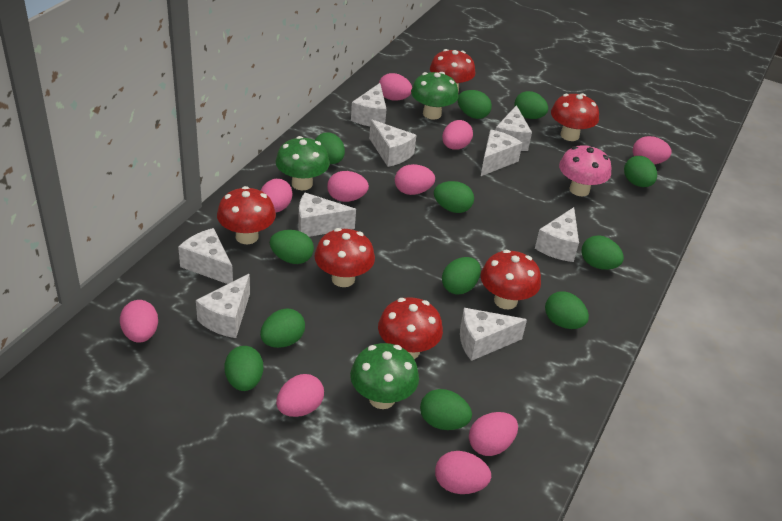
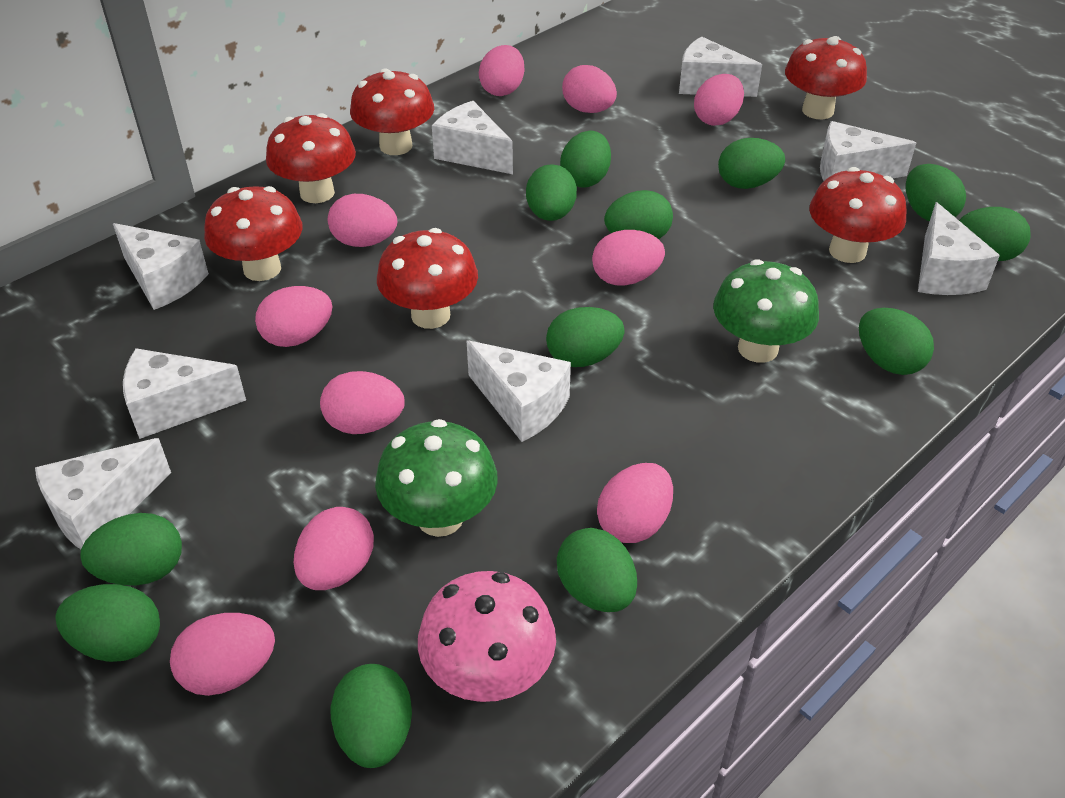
green mushroom: 3 -> 2
white cheese: 9 -> 8

